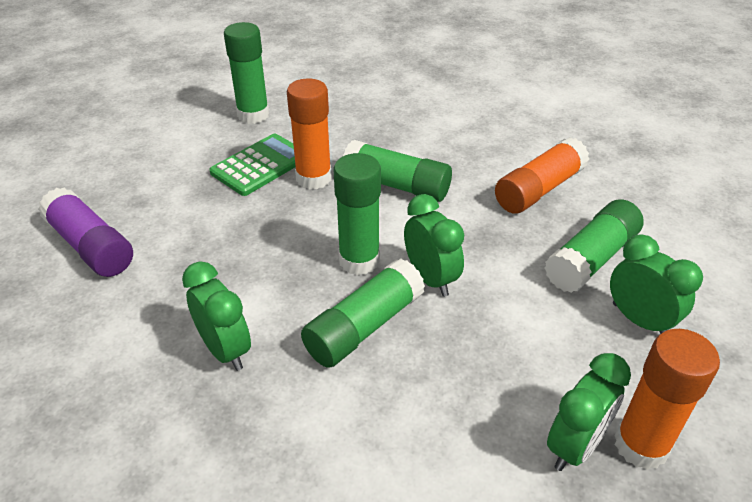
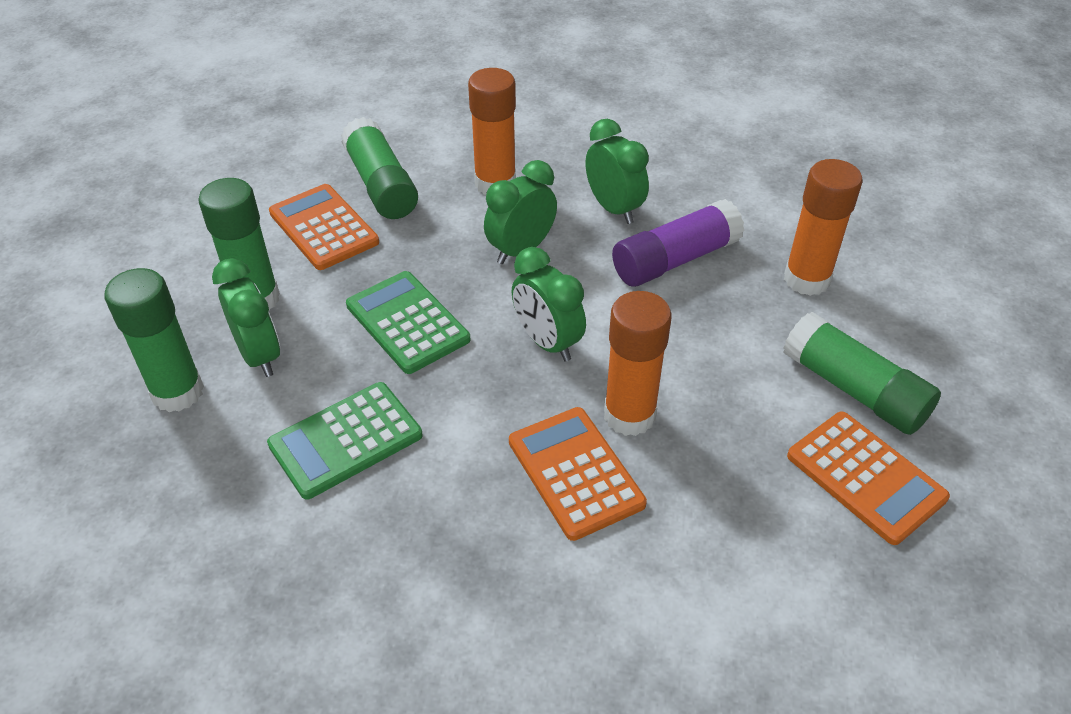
green calculator: 1 -> 2
green glue stick: 5 -> 4
orange calculator: 0 -> 3

